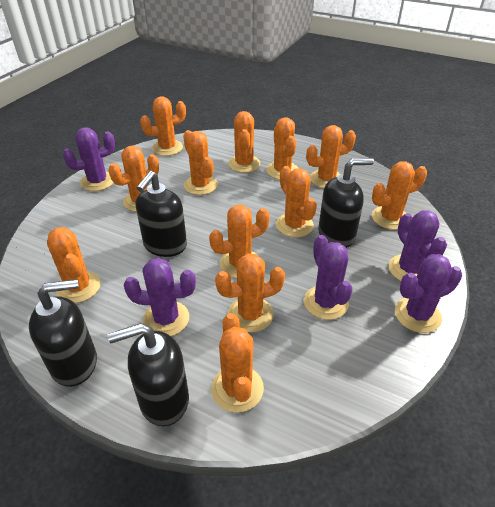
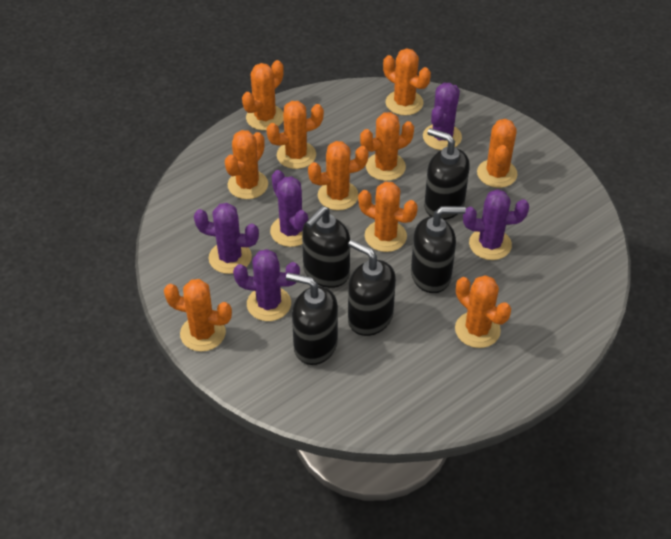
black soap dispenser: 4 -> 5
orange cactus: 12 -> 10

